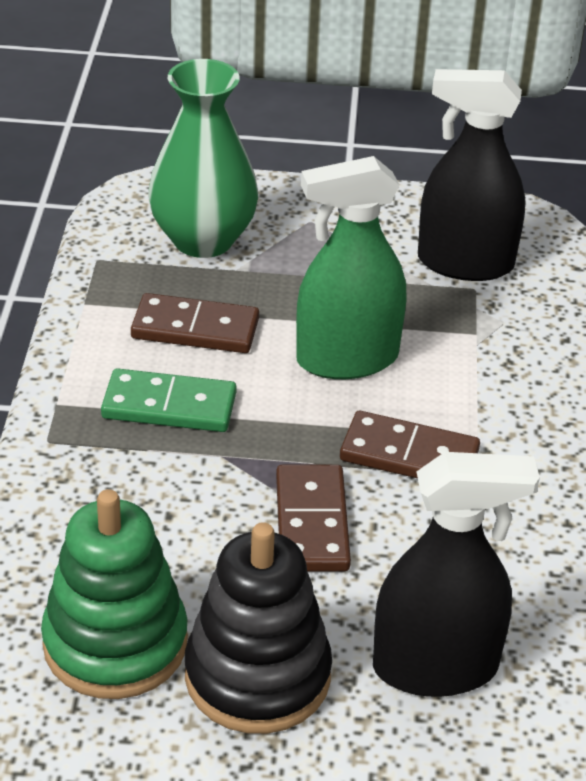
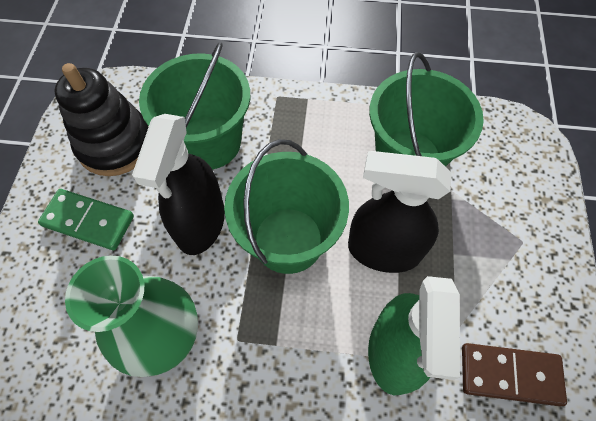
brown domino: 3 -> 1
green bucket: 0 -> 3
green stacking toy: 1 -> 0

